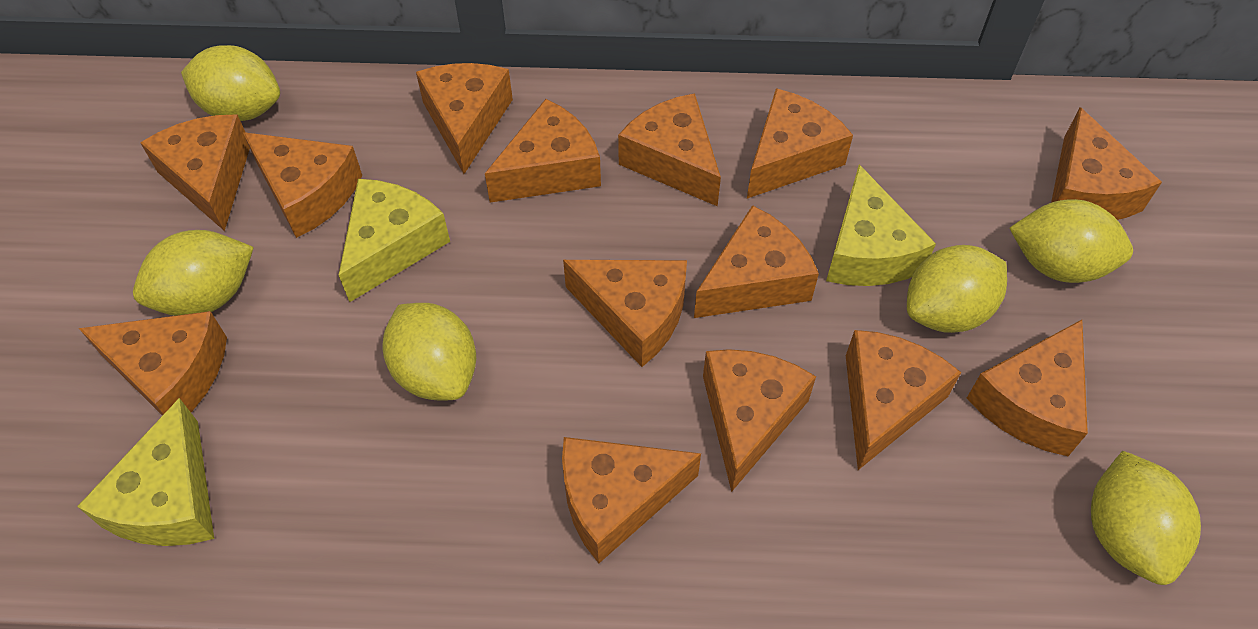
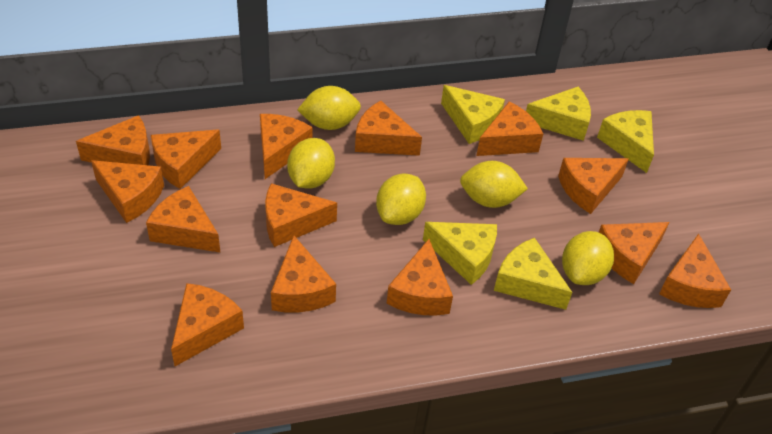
yellow cheese: 3 -> 5
yellow lemon: 6 -> 5

